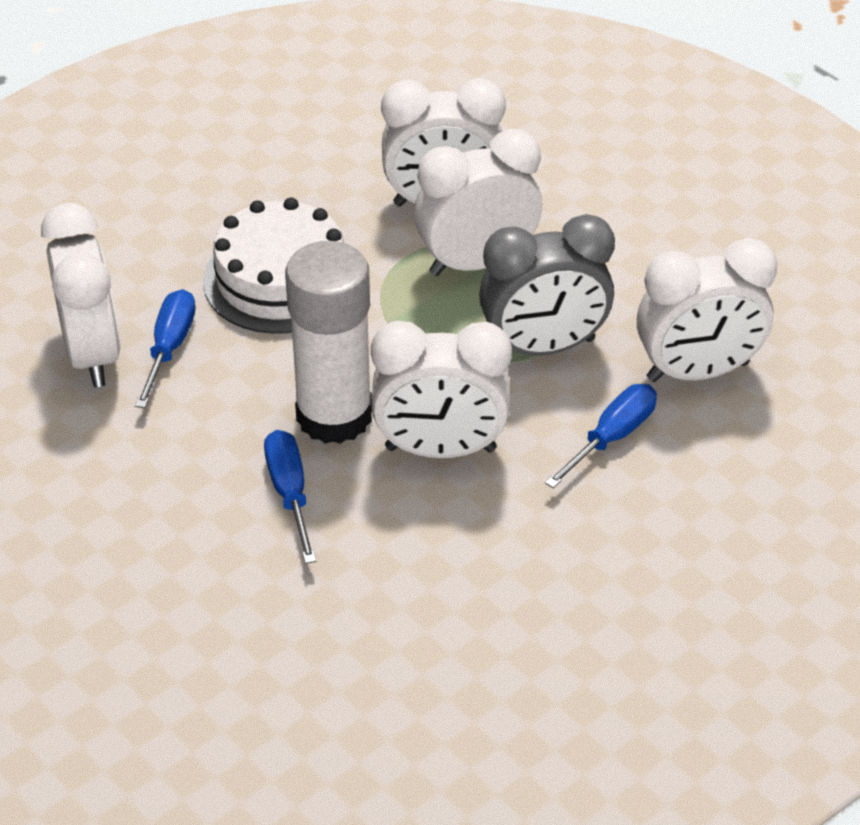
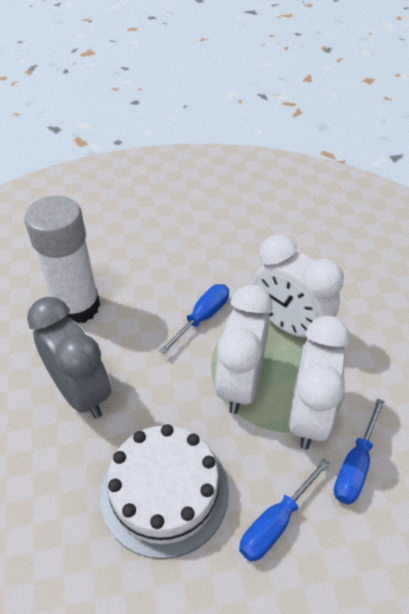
white clock: 5 -> 3

